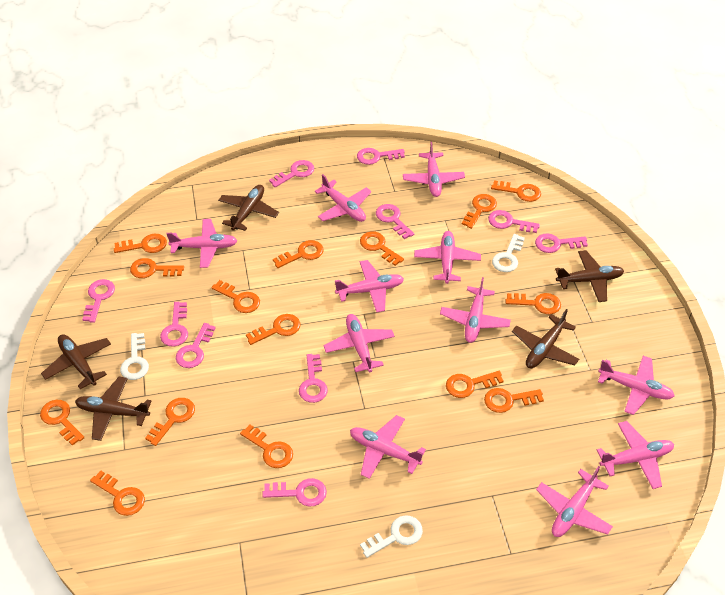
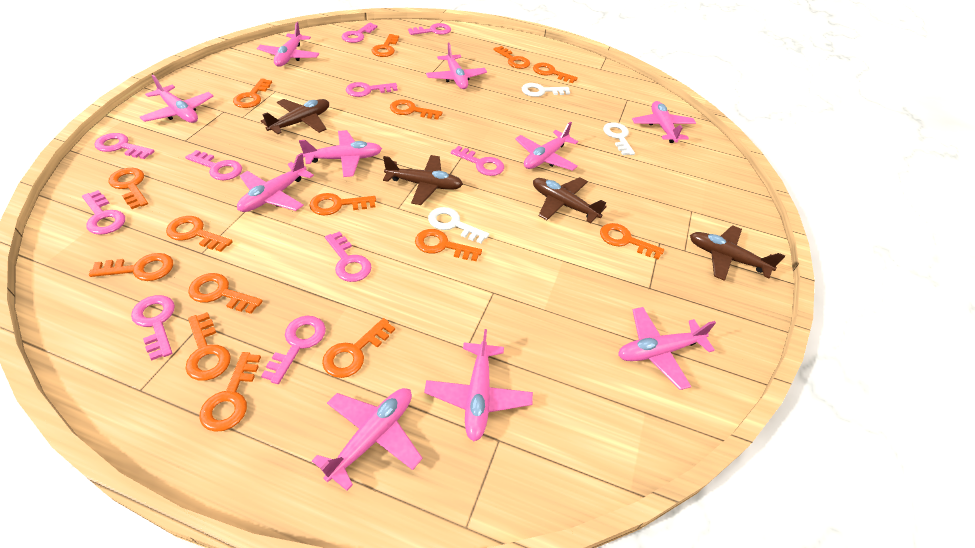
brown plane: 5 -> 4
pink plane: 11 -> 10

